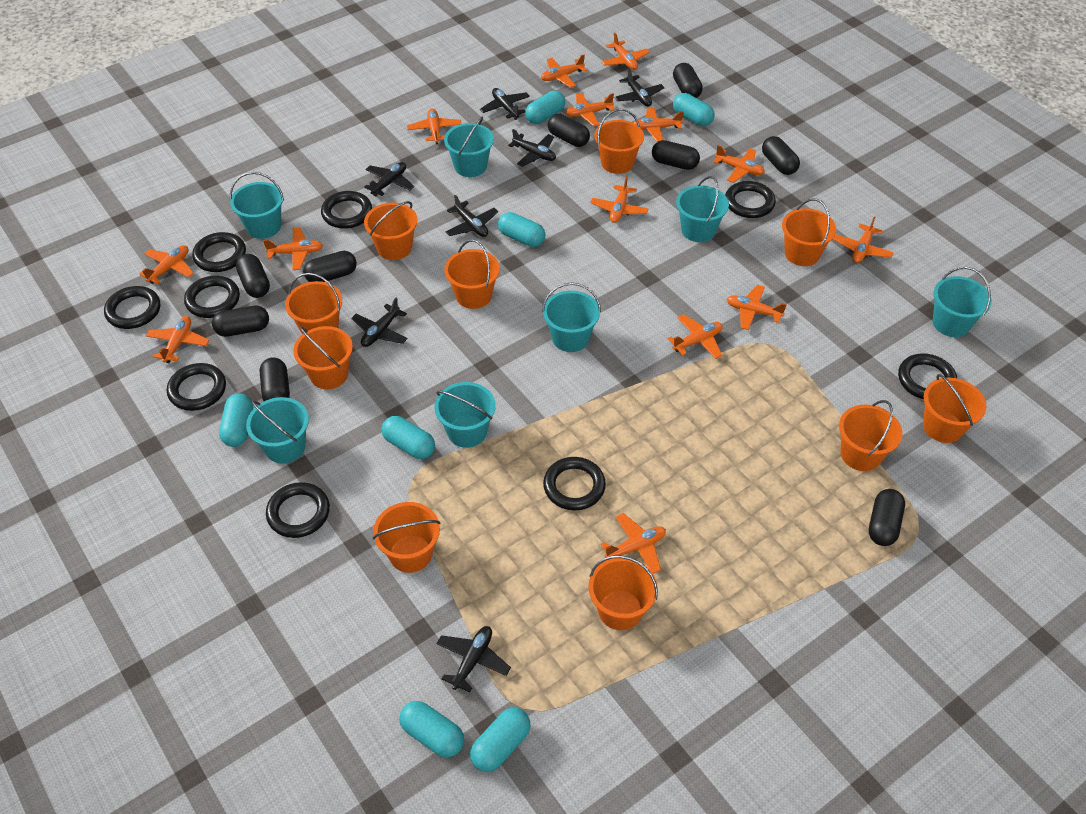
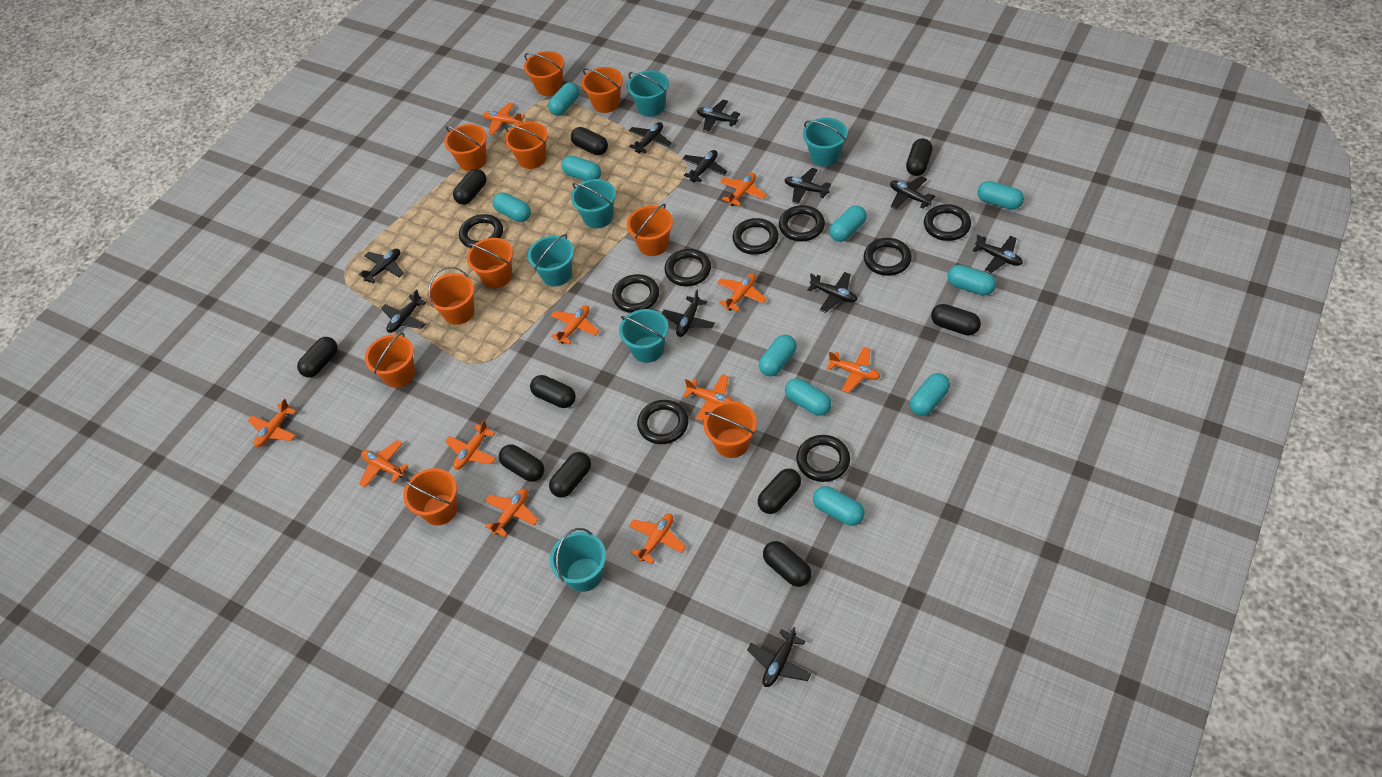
black capsule: 9 -> 10
black plane: 7 -> 11
orange plane: 14 -> 11
turquoise bucket: 7 -> 6
turquoise capsule: 7 -> 10

